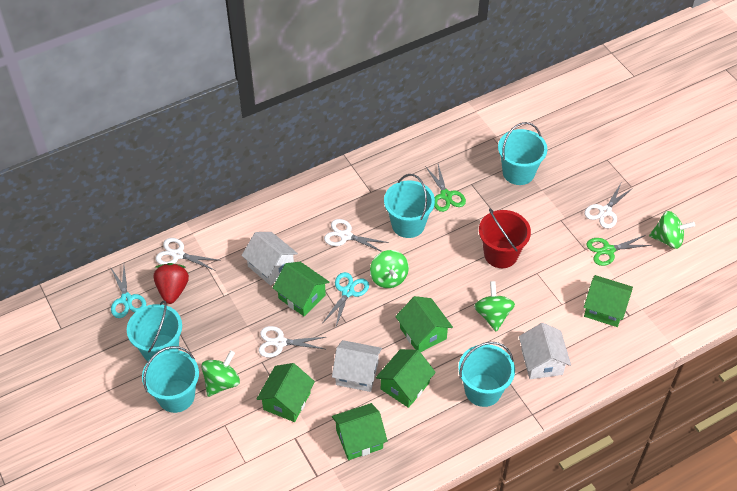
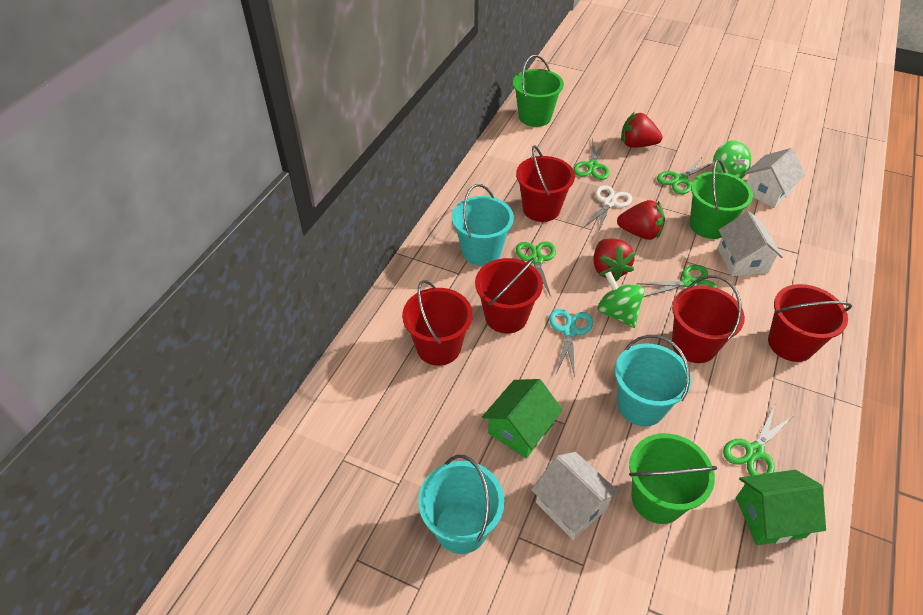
green bucket: 0 -> 3
green house: 6 -> 2
green scissors: 2 -> 5
green spinning top: 4 -> 2
red bucket: 1 -> 5
red strawberry: 1 -> 3
turquoise bucket: 5 -> 3
turquoise scissors: 2 -> 1
white scissors: 4 -> 1

